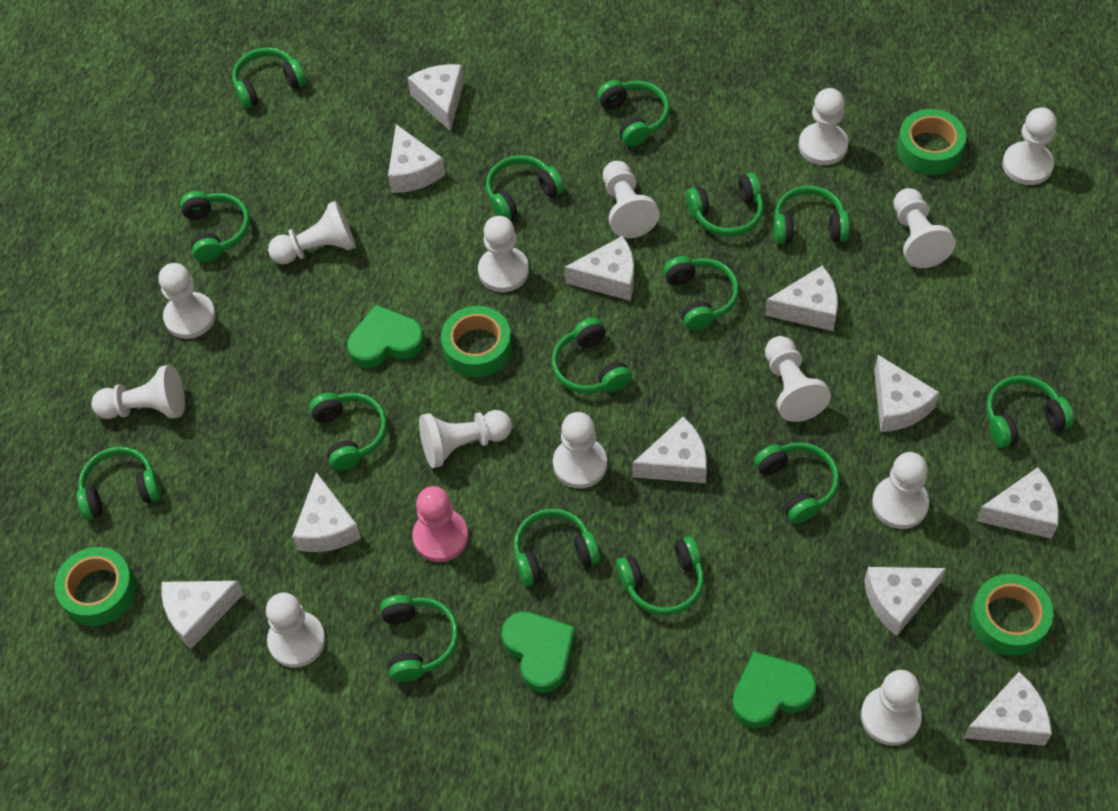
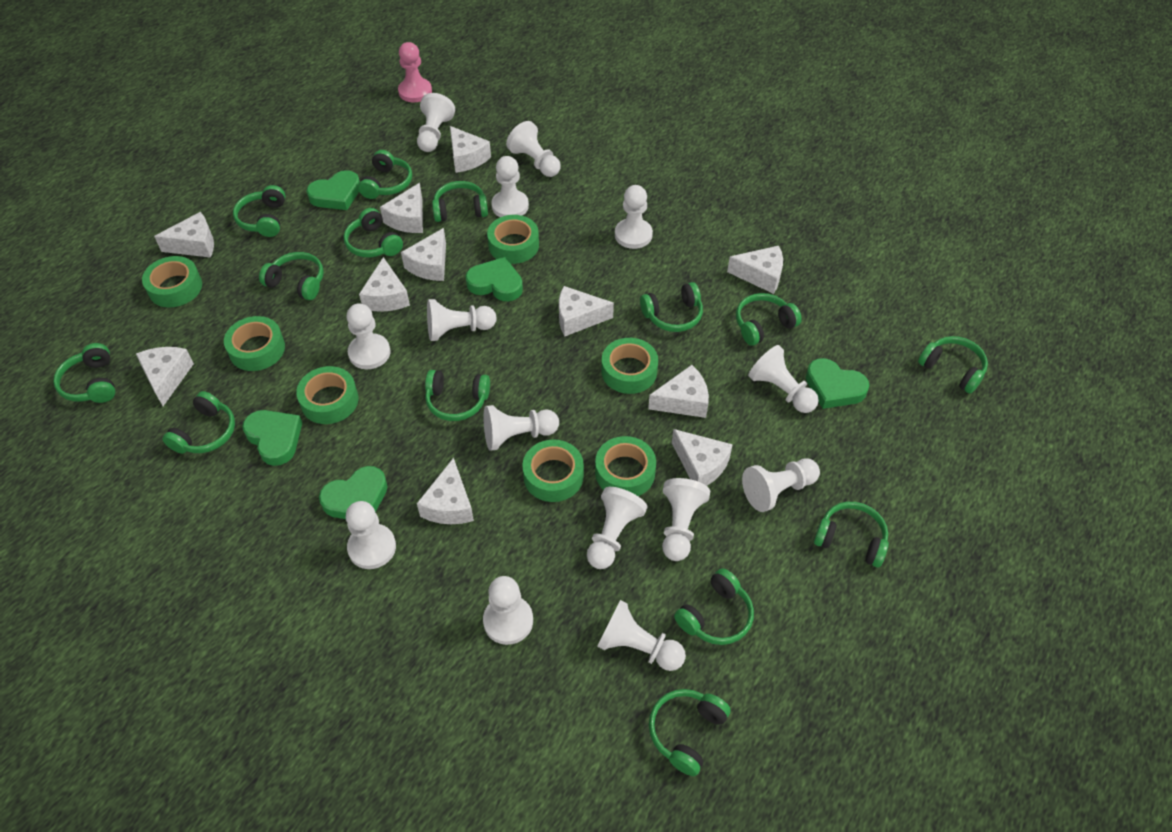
green headphones: 15 -> 14
green heart: 3 -> 5
green tape: 4 -> 7

